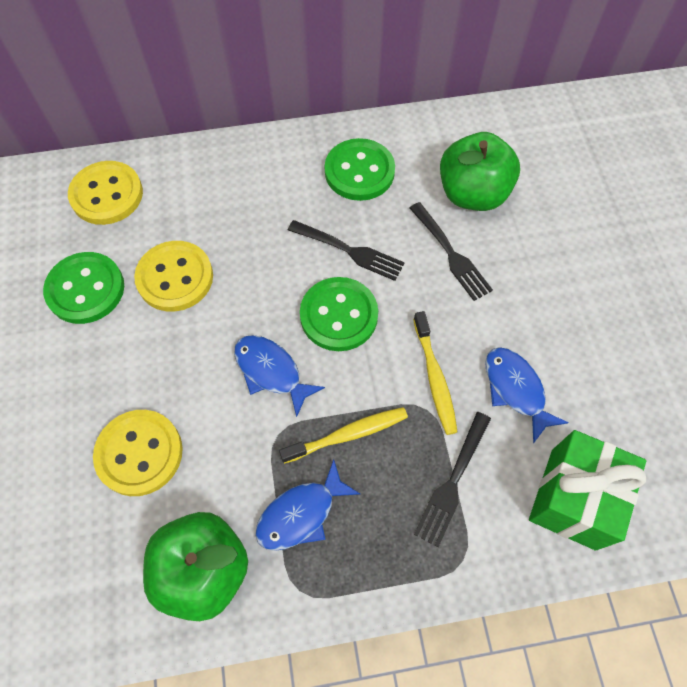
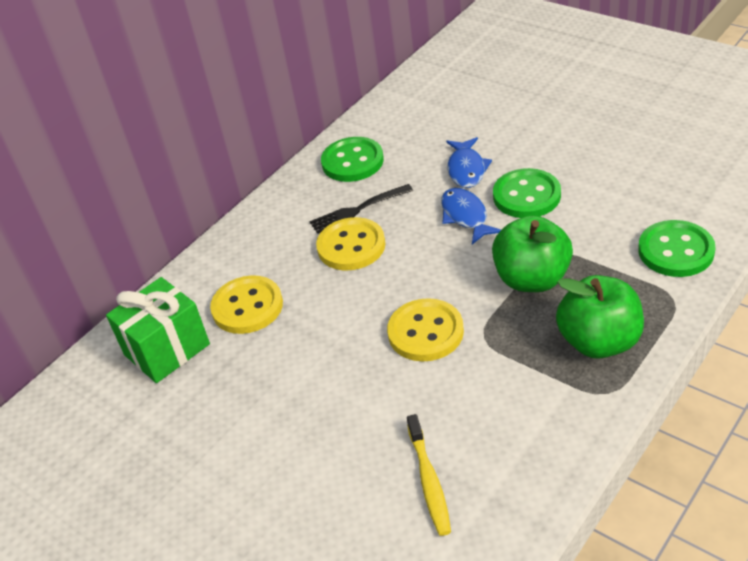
black fork: 3 -> 1
blue fish: 3 -> 2
yellow toothbrush: 2 -> 1

